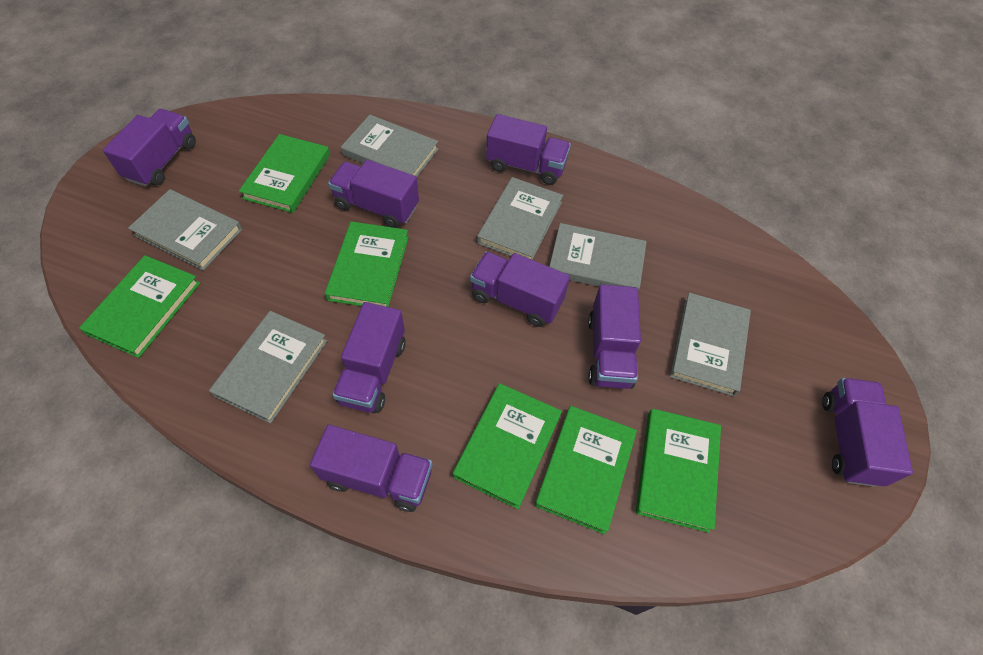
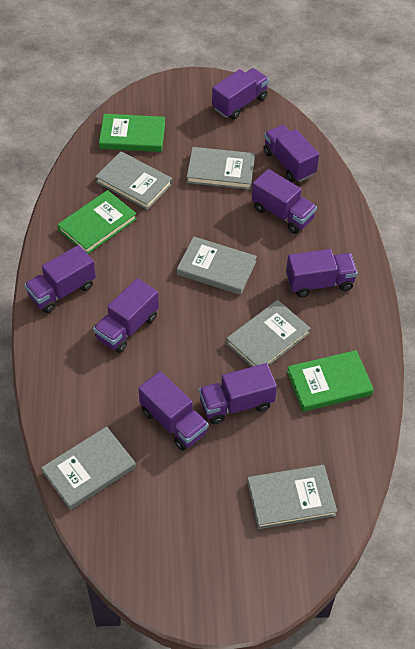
green book: 6 -> 3

